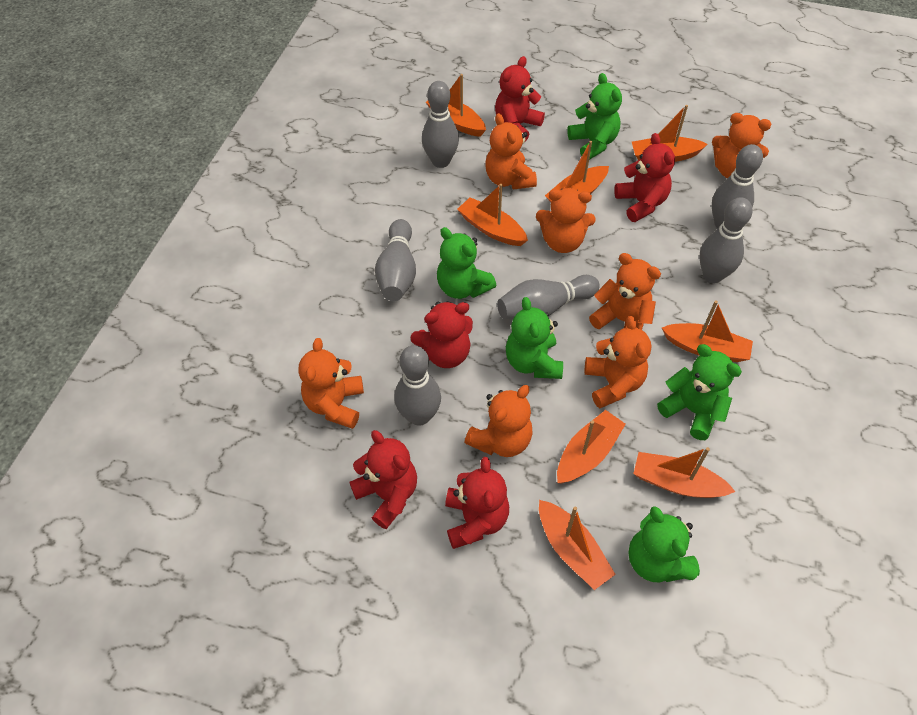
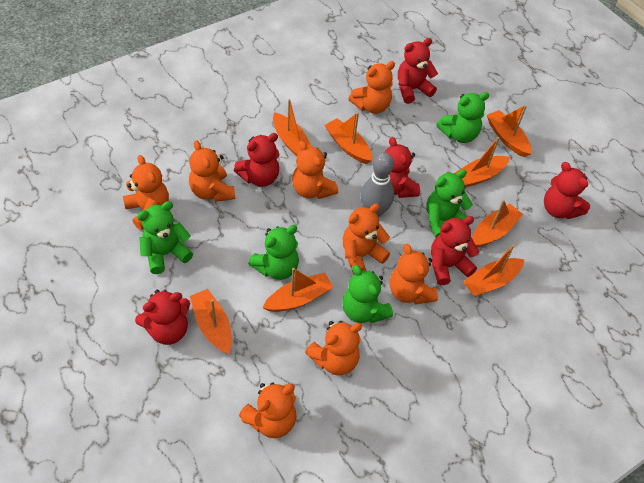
grey bowling pin: 6 -> 1
orange teddy bear: 7 -> 8
red teddy bear: 5 -> 6

